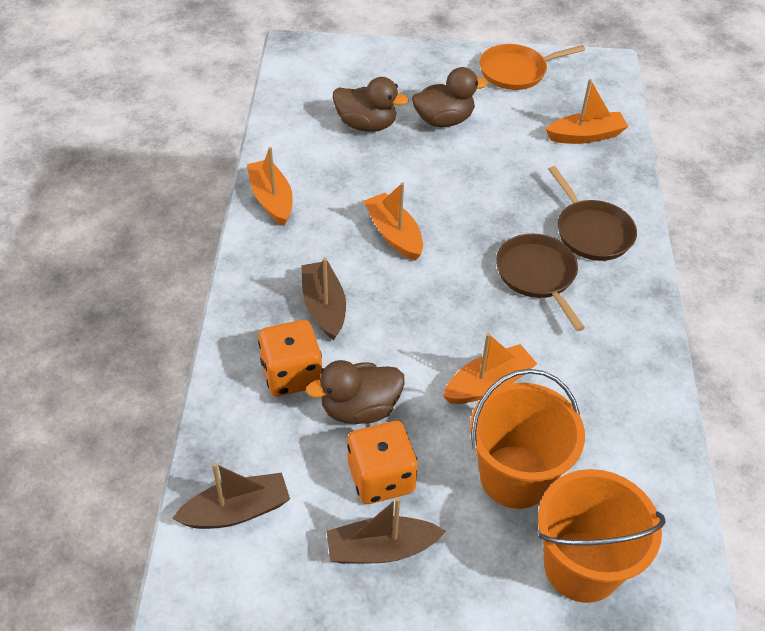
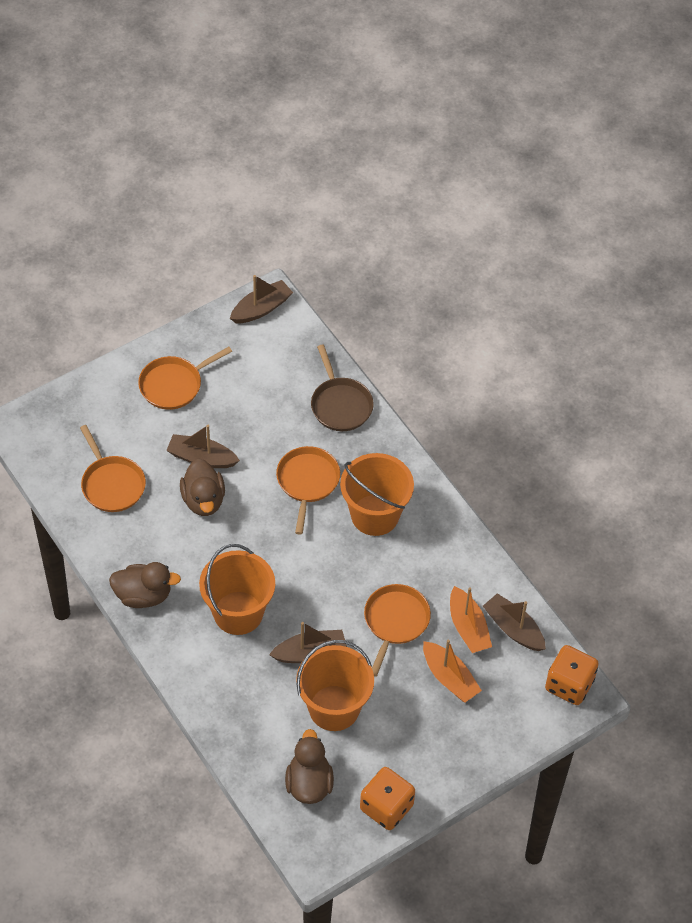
brown boat: 3 -> 4
brown pan: 2 -> 1
orange boat: 4 -> 2
orange bucket: 2 -> 3
orange pan: 1 -> 4

